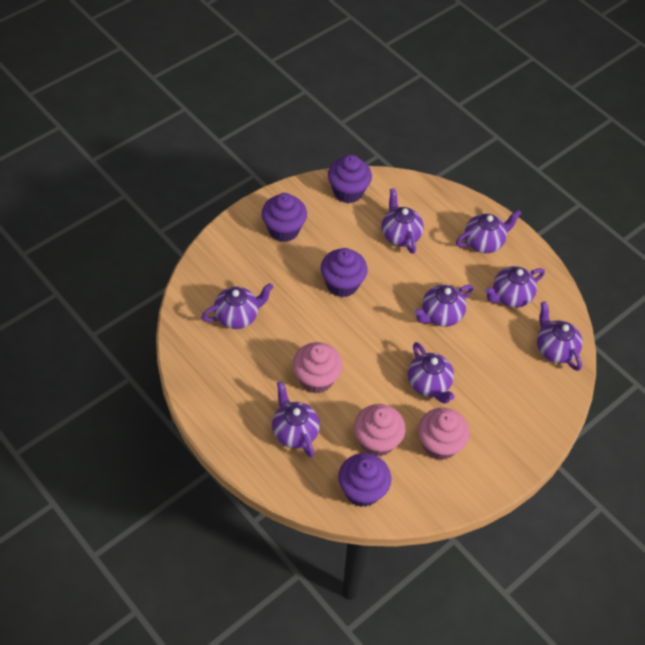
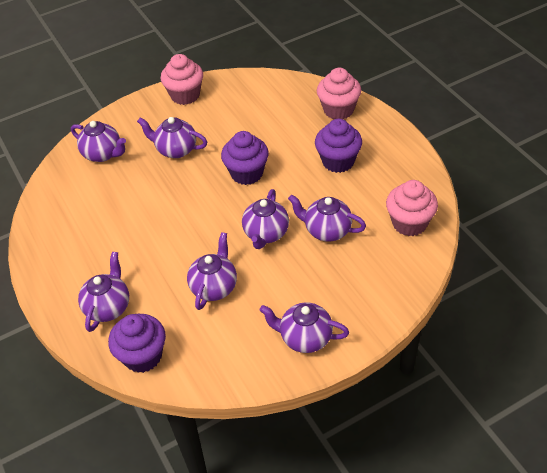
purple cupcake: 4 -> 3
purple teapot: 8 -> 7

